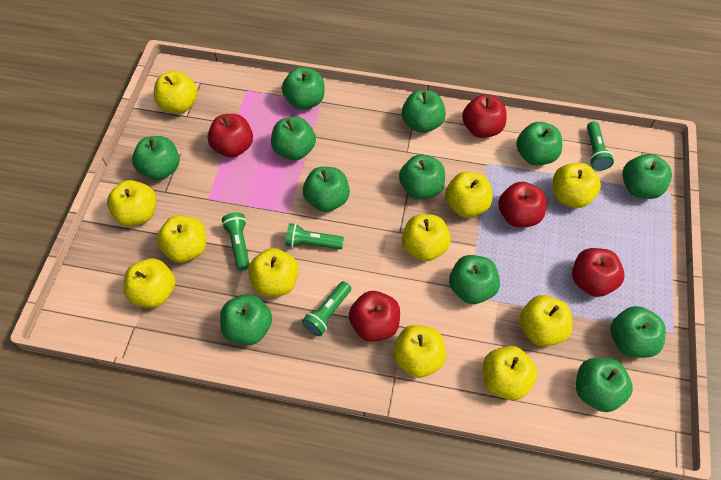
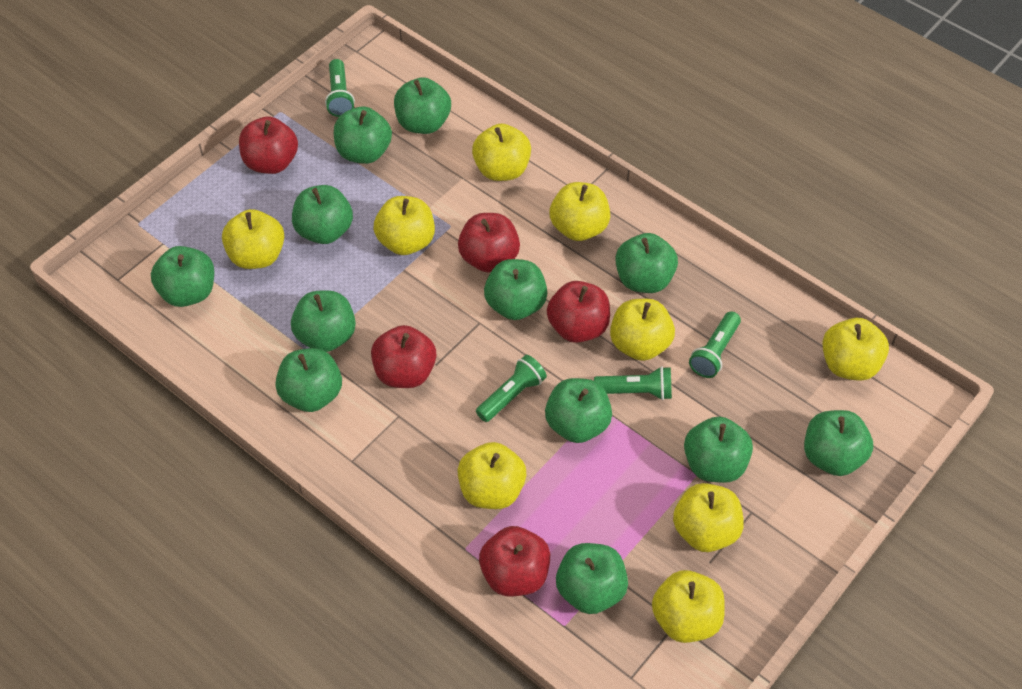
yellow apple: 11 -> 9

